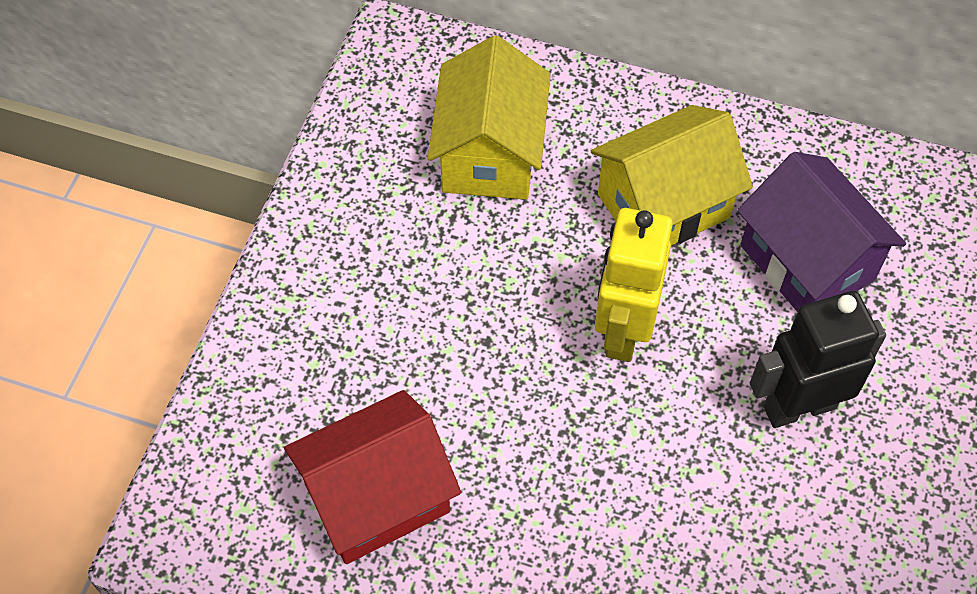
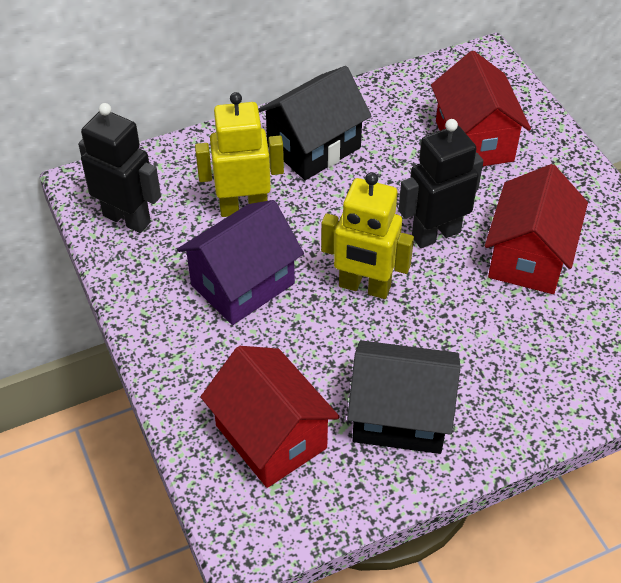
black house: 0 -> 2
black robot: 1 -> 2
red house: 1 -> 3
yellow house: 2 -> 0
yellow robot: 1 -> 2

